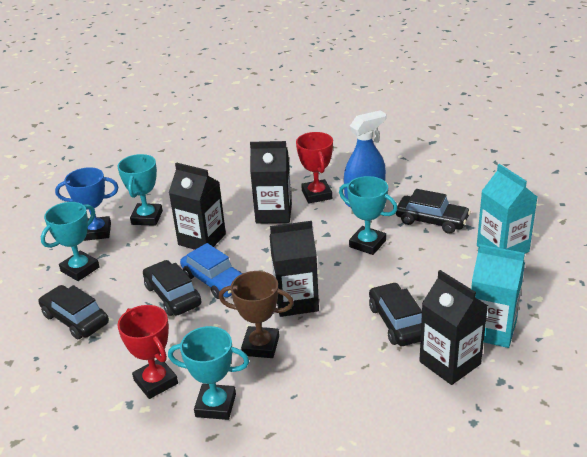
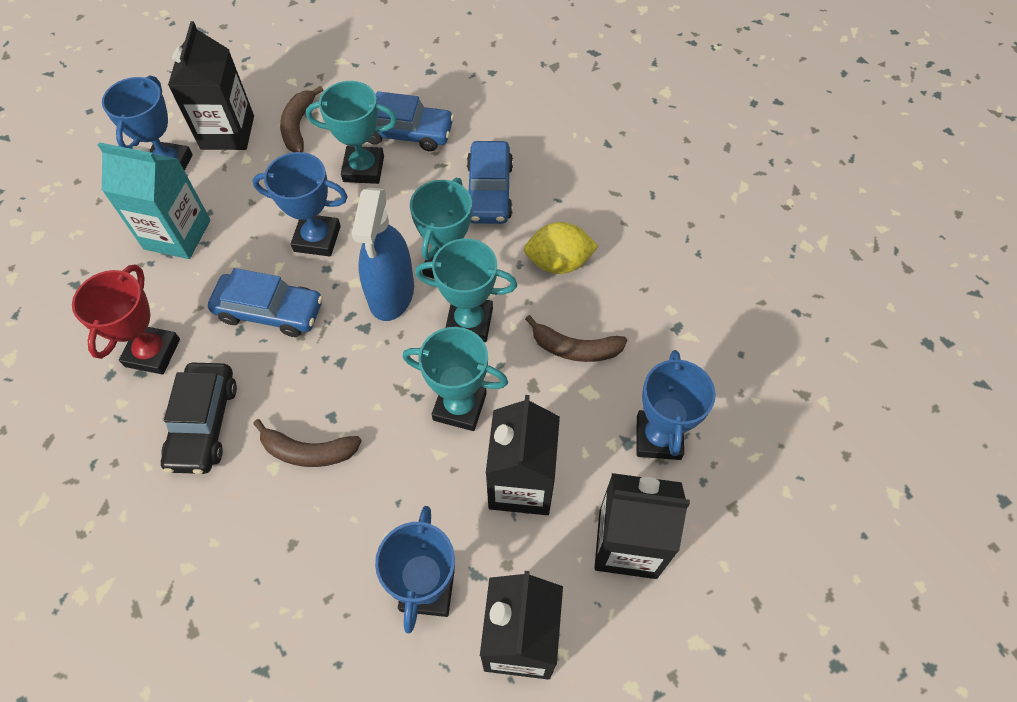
black car: 4 -> 1
blue car: 1 -> 3
blue trophy: 1 -> 4
brown banana: 0 -> 3
brown trophy: 1 -> 0
red trophy: 2 -> 1
turquoise carton: 2 -> 1
yellow lemon: 0 -> 1

